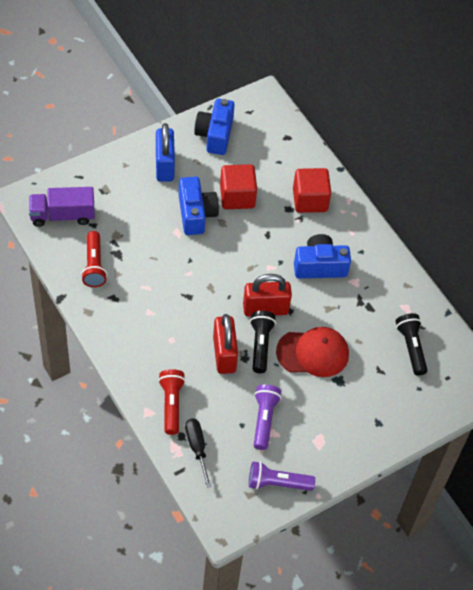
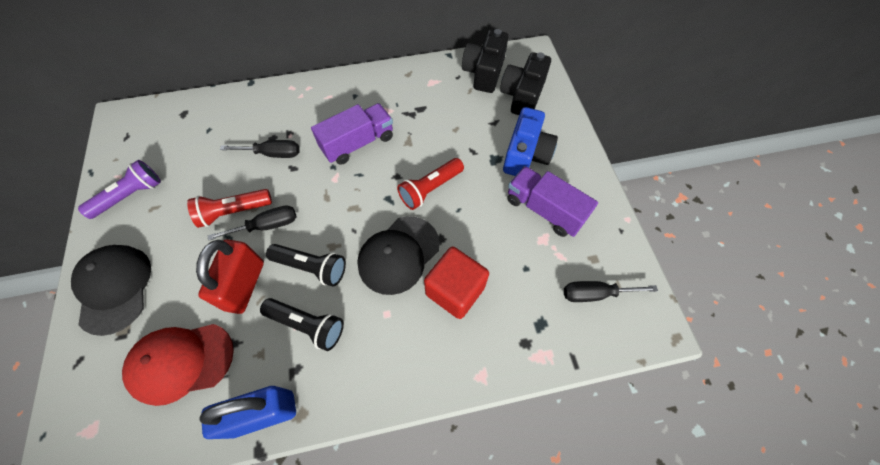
black camera: 0 -> 2
black cap: 0 -> 2
black screwdriver: 1 -> 3
blue camera: 3 -> 1
purple flashlight: 2 -> 1
purple truck: 1 -> 2
red cube: 2 -> 1
red padlock: 2 -> 1

